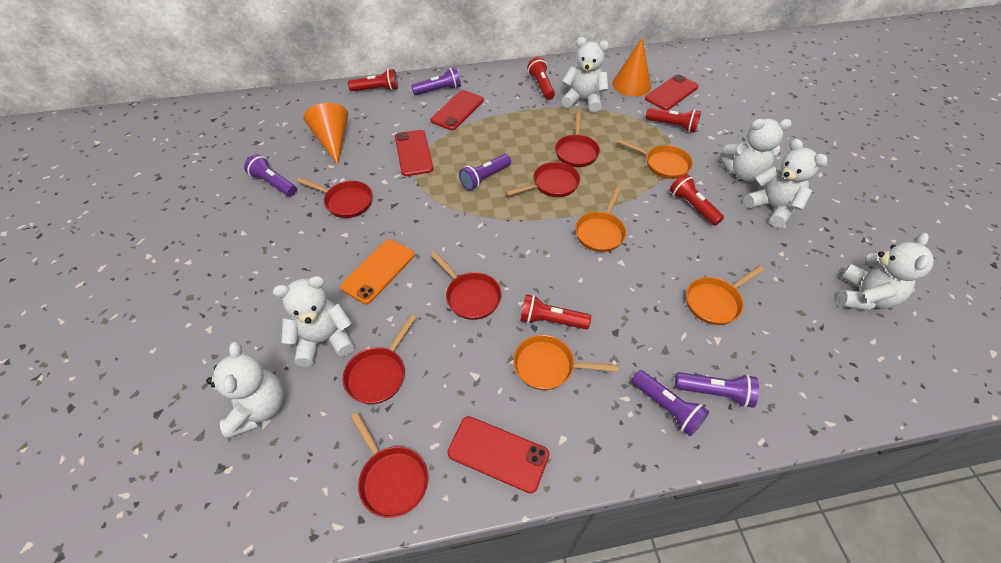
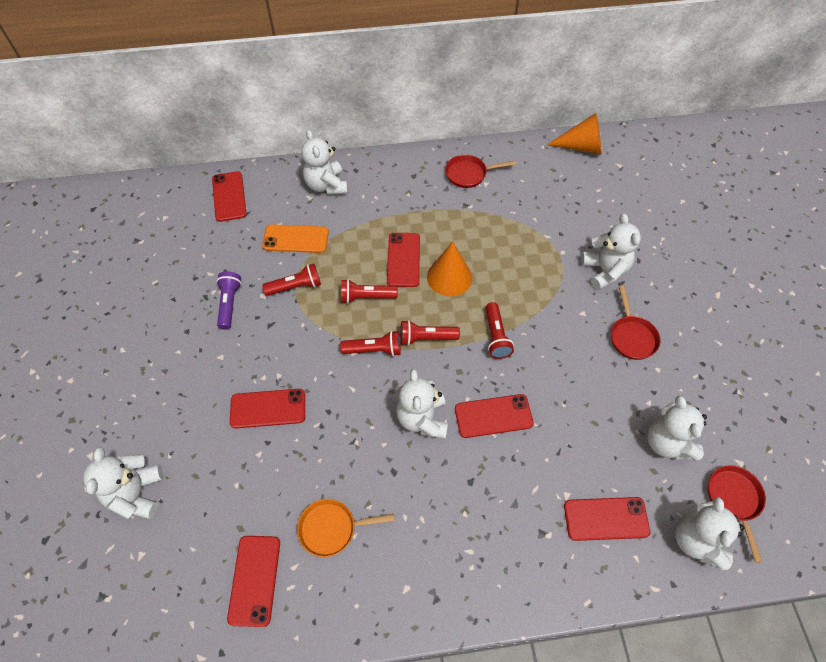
orange pan: 4 -> 1
purple flashlight: 5 -> 1
red pan: 6 -> 3
red phone: 4 -> 6

